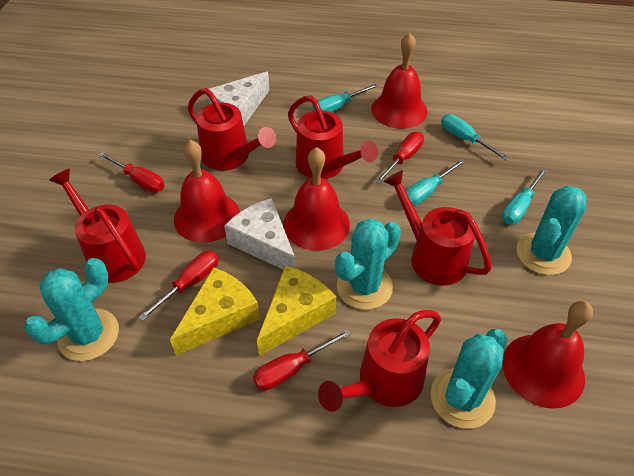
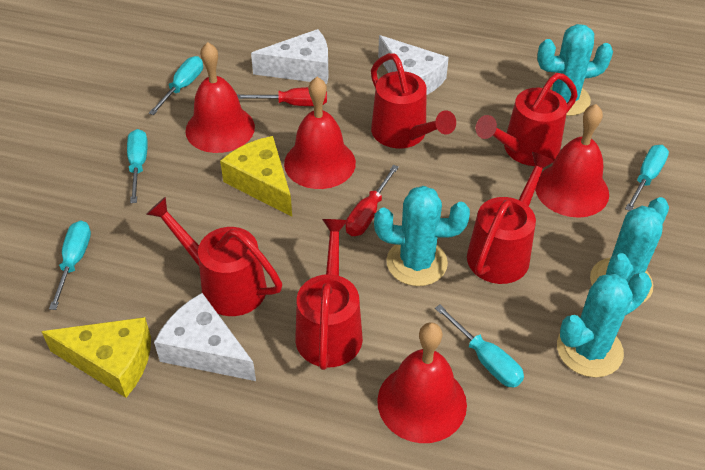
red screwdriver: 4 -> 2
turquoise screwdriver: 4 -> 5
white cheese: 2 -> 3

